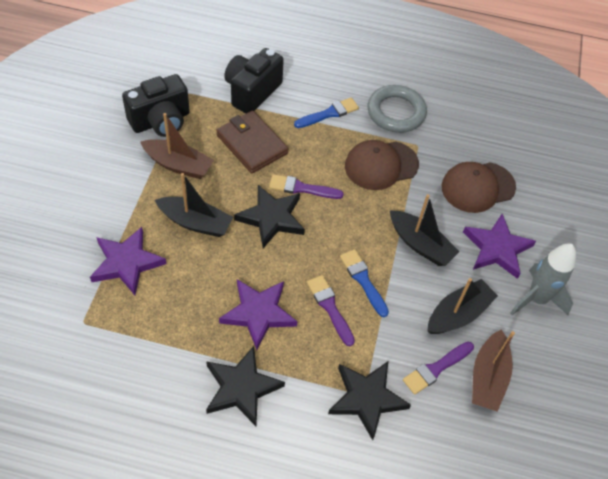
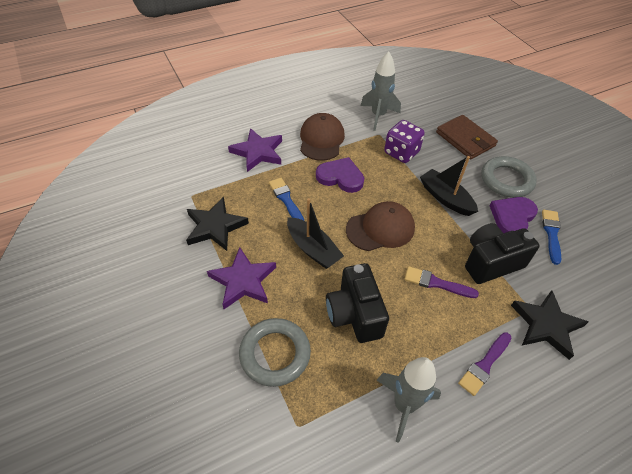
black boat: 3 -> 2
black star: 3 -> 2
brown boat: 2 -> 0
grey ring: 1 -> 2
grey rocket: 1 -> 2
purple brush: 3 -> 2
purple dice: 0 -> 1
purple heart: 0 -> 2
purple star: 3 -> 2

